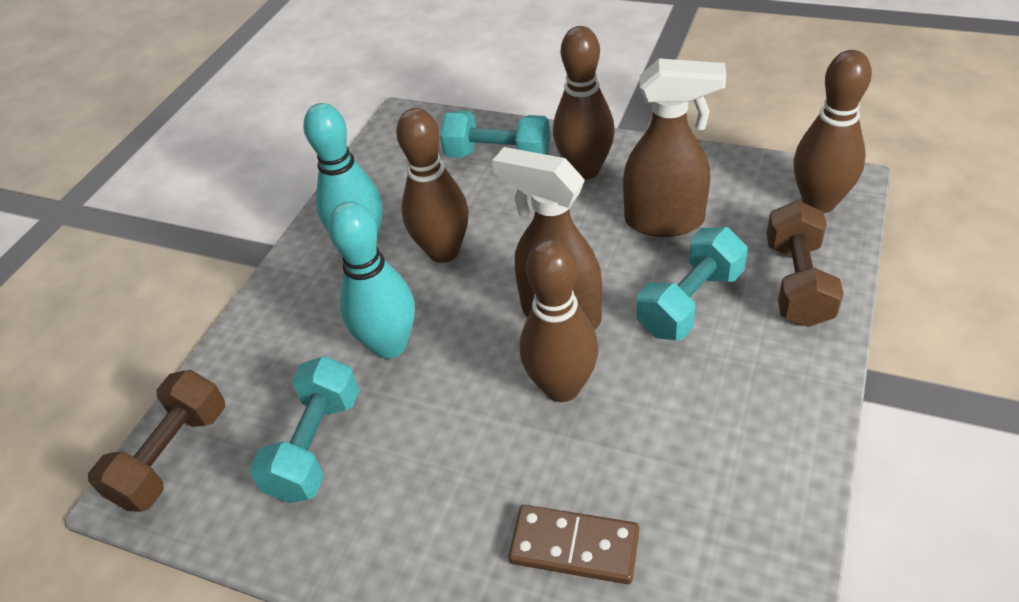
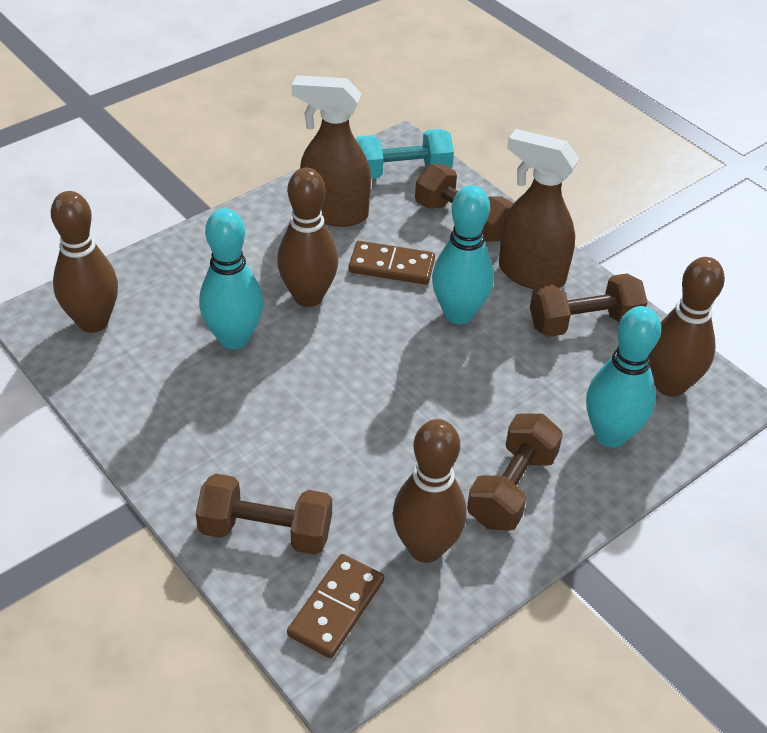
brown domino: 1 -> 2
brown dumbbell: 2 -> 4
turquoise bowling pin: 2 -> 3
turquoise dumbbell: 3 -> 1

